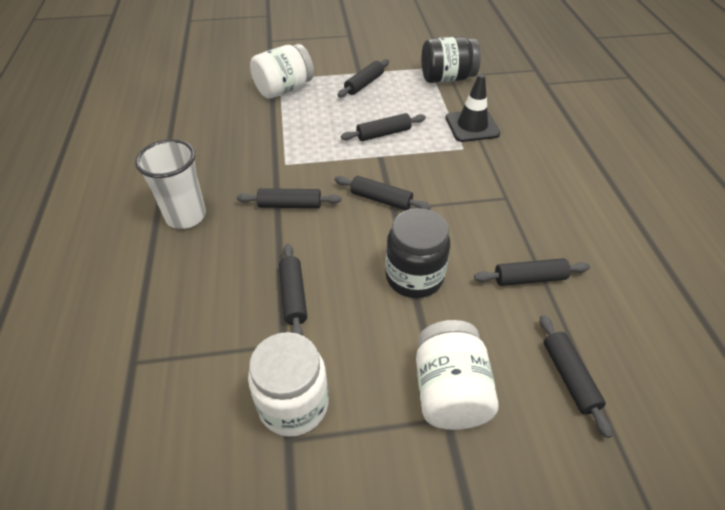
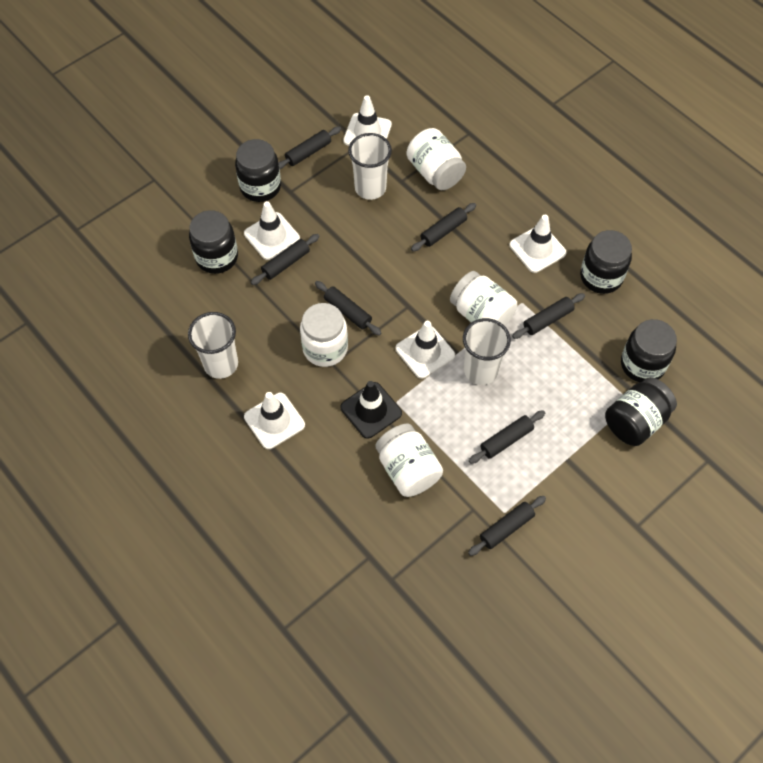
black jar: 2 -> 5
white cup: 1 -> 3
white jar: 3 -> 4
white traffic cone: 0 -> 5

